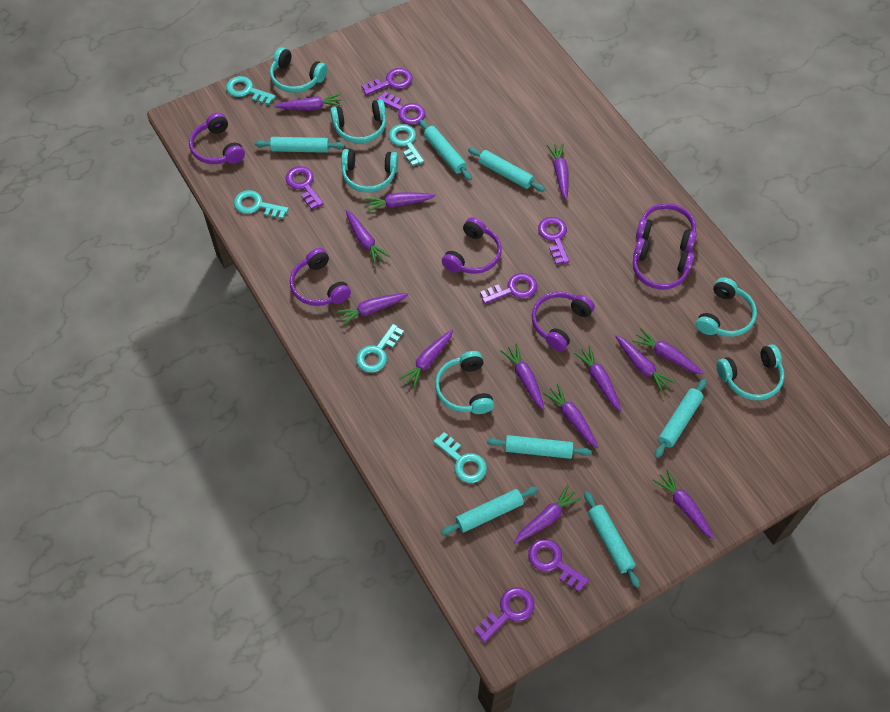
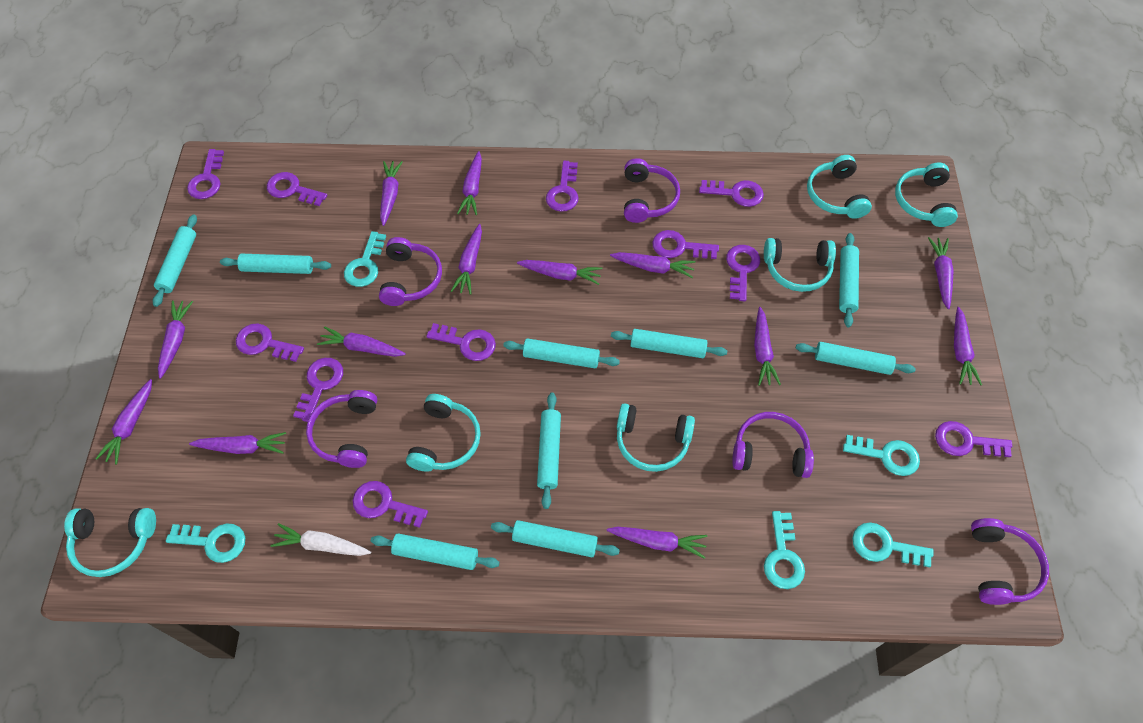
purple headphones: 6 -> 5
purple key: 7 -> 11
turquoise rolling pin: 7 -> 9
white carrot: 0 -> 1

